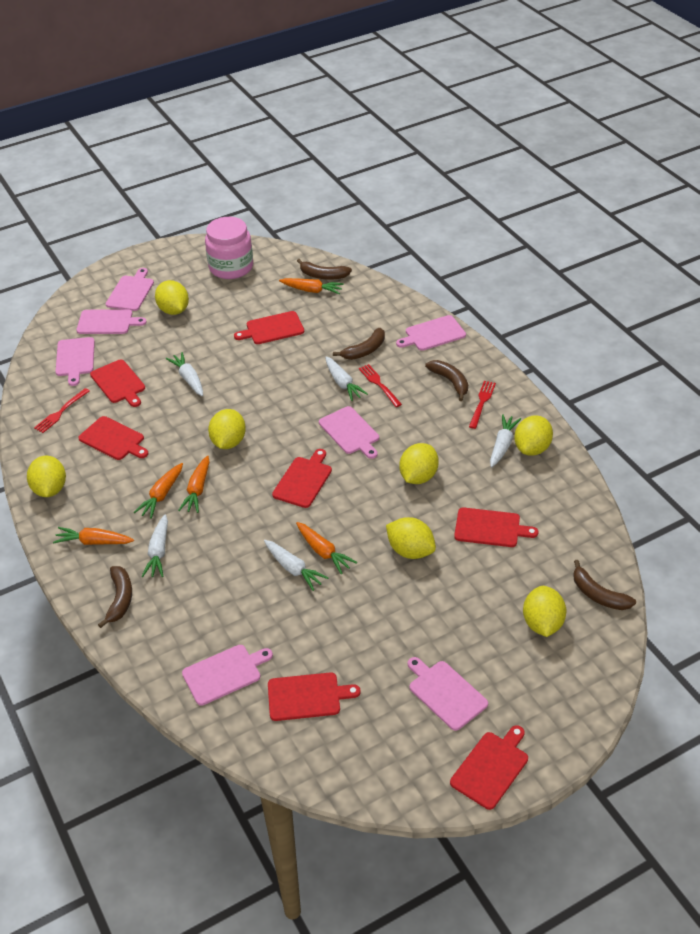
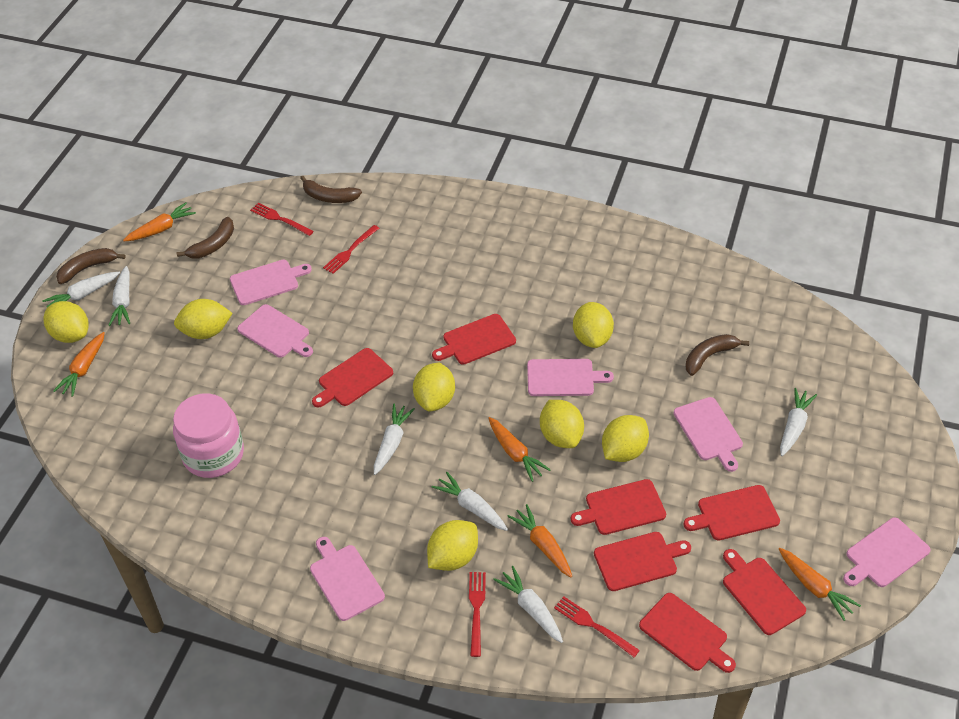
brown banana: 5 -> 4
pink cutting board: 7 -> 6
red fork: 3 -> 4
white carrot: 5 -> 6

